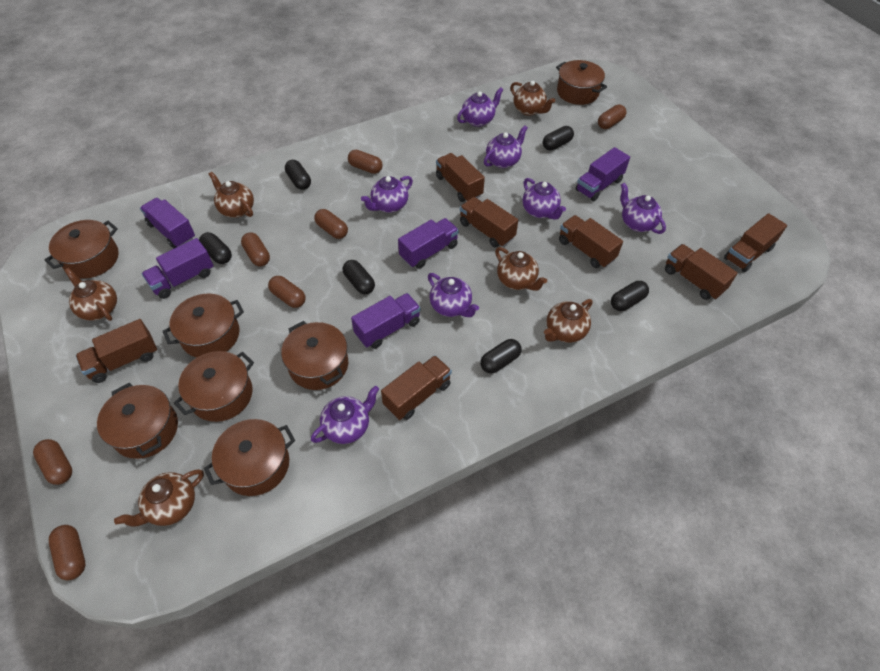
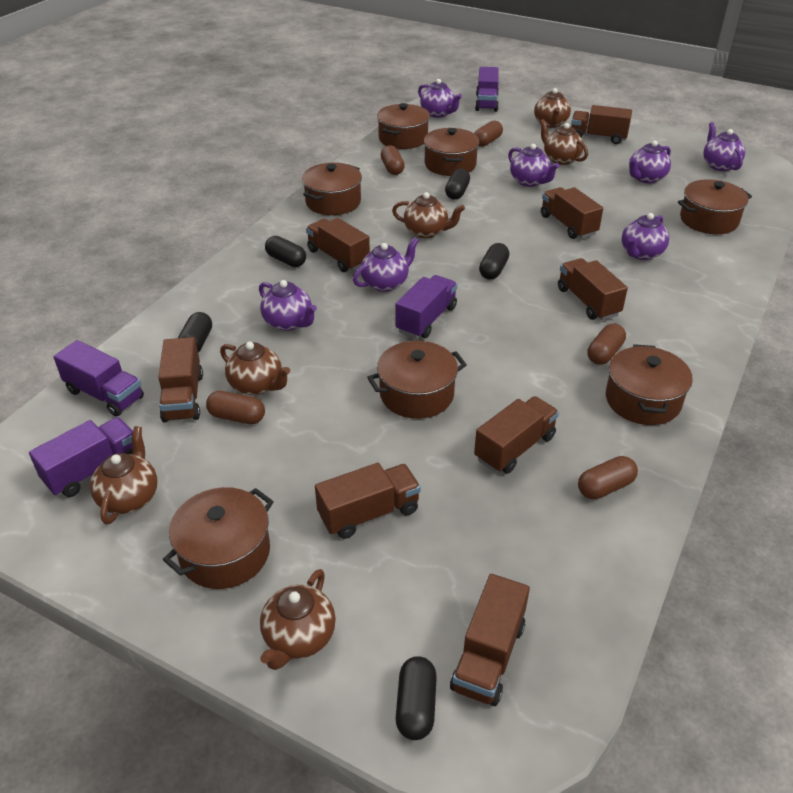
black capsule: 6 -> 5
brown capsule: 7 -> 5
brown truck: 7 -> 8
purple truck: 5 -> 4

